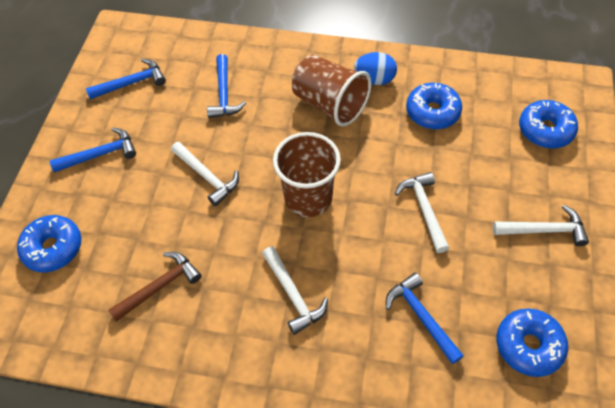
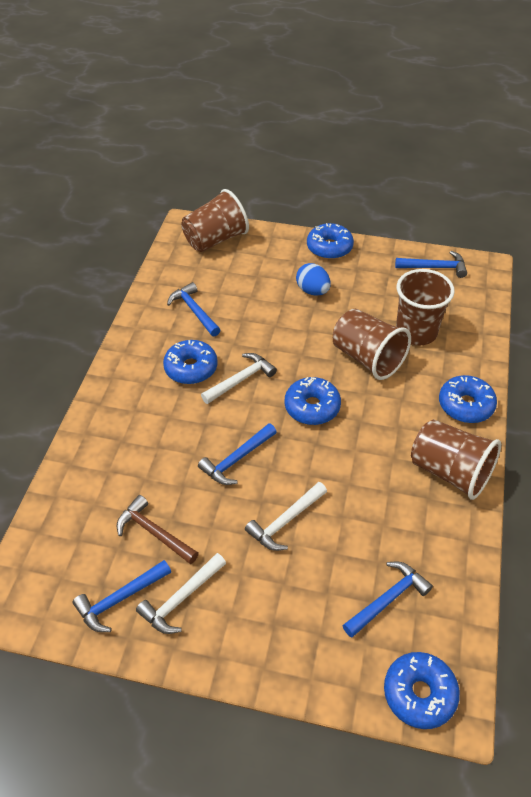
blue donut: 4 -> 5
blue hammer: 4 -> 5
brown cup: 2 -> 4
white hammer: 4 -> 3

